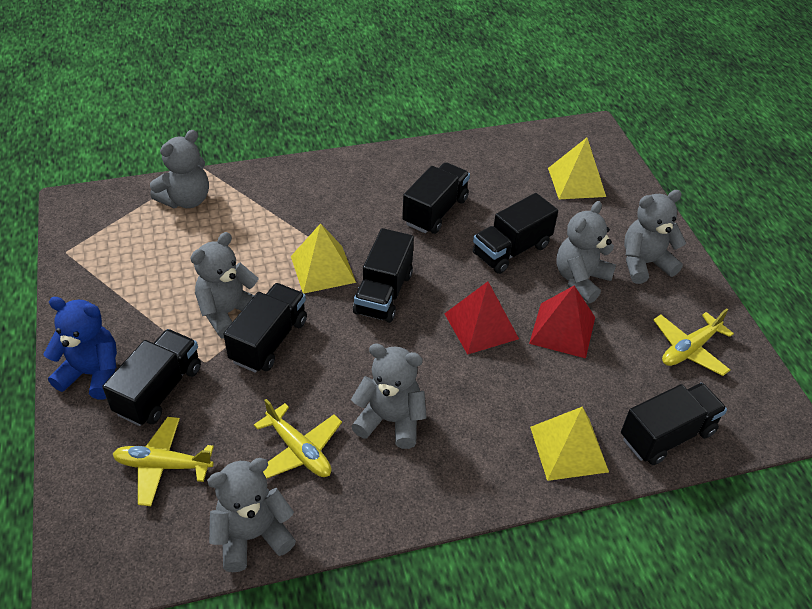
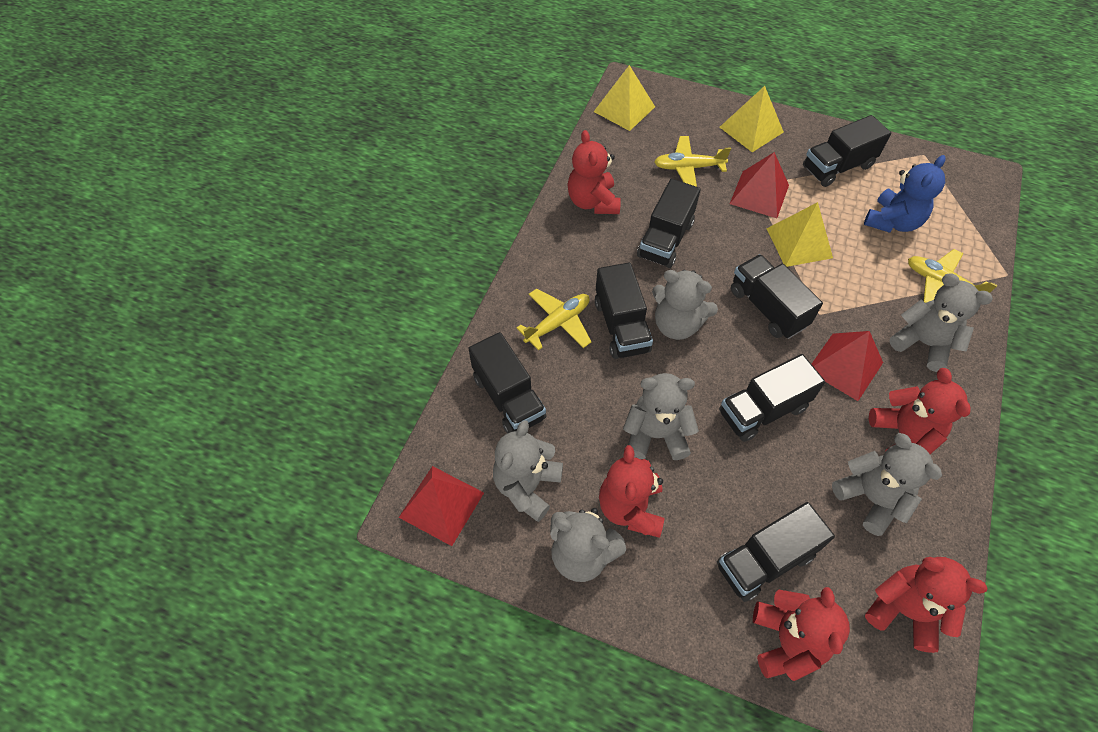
black truck: 6 -> 7
red pyramid: 2 -> 3
red teddy bear: 0 -> 5

